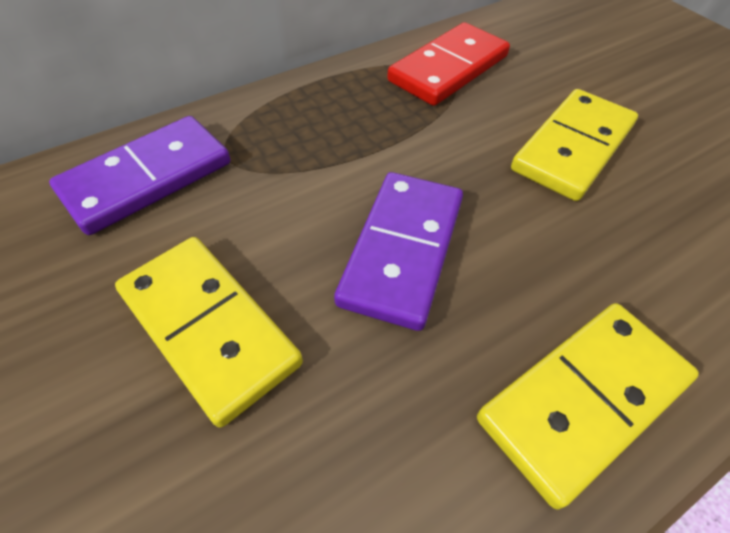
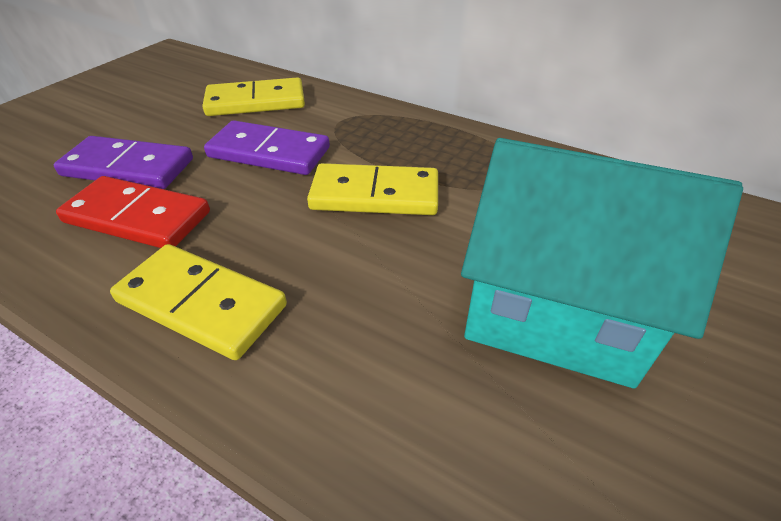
turquoise house: 0 -> 1

